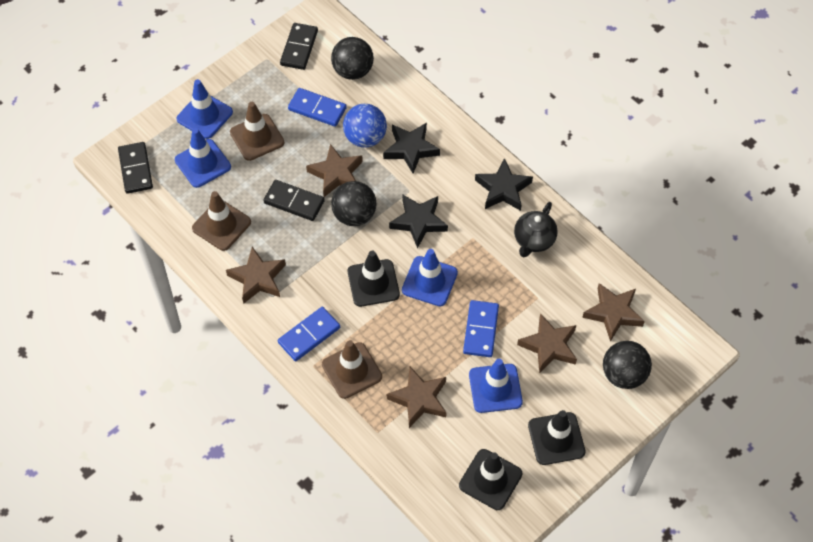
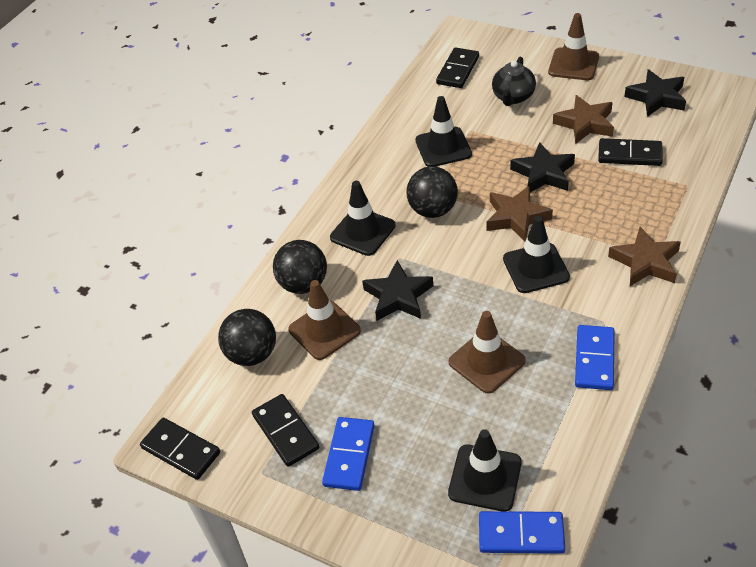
black domino: 3 -> 4
black traffic cone: 3 -> 4
blue ball: 1 -> 0
blue traffic cone: 4 -> 0
brown star: 5 -> 3

